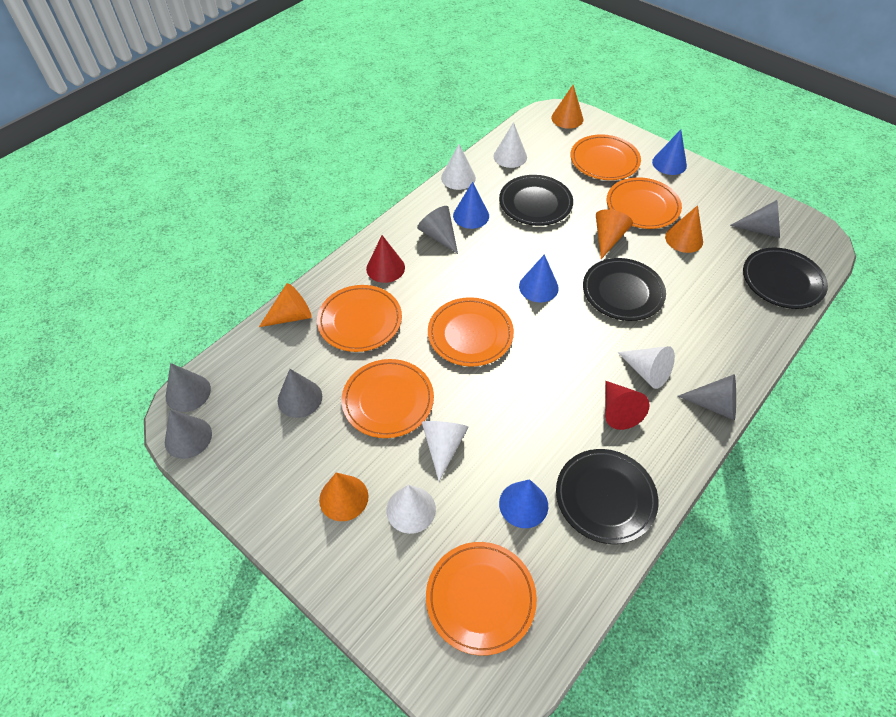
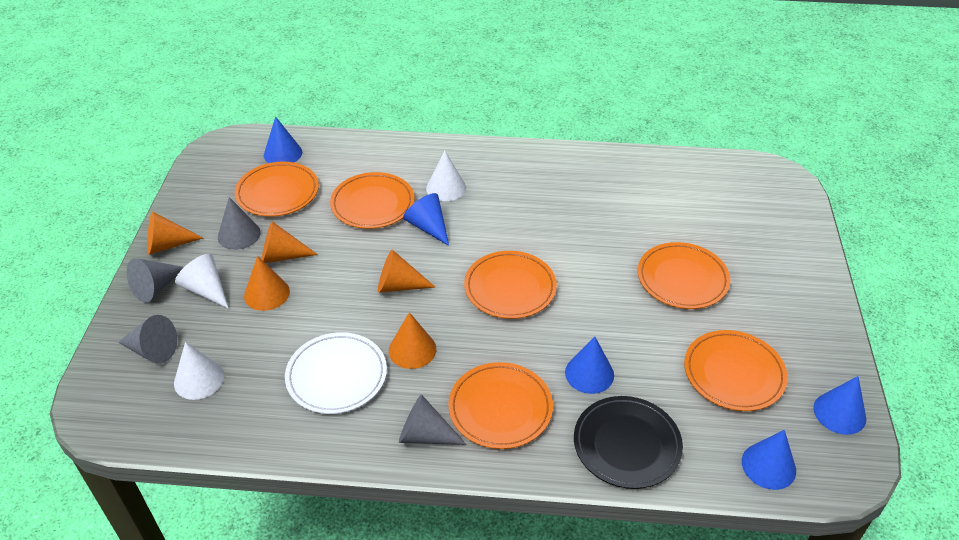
black plate: 4 -> 1
blue cone: 4 -> 5
grey cone: 6 -> 4
red cone: 2 -> 0
white cone: 5 -> 3
white plate: 0 -> 1

